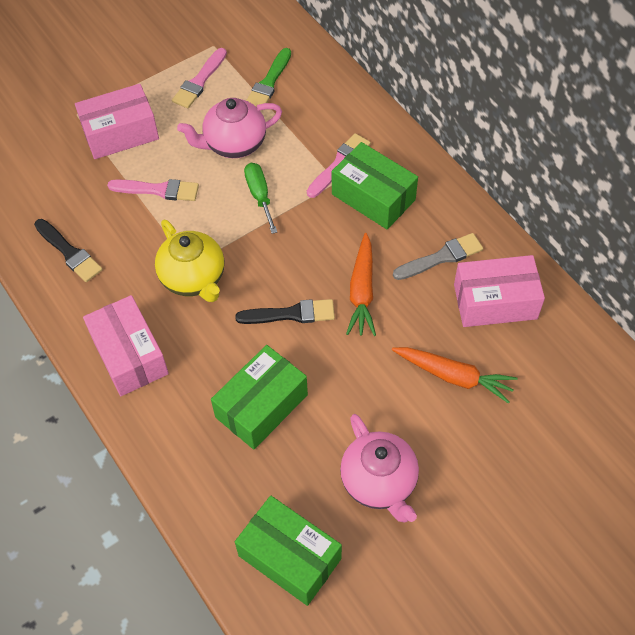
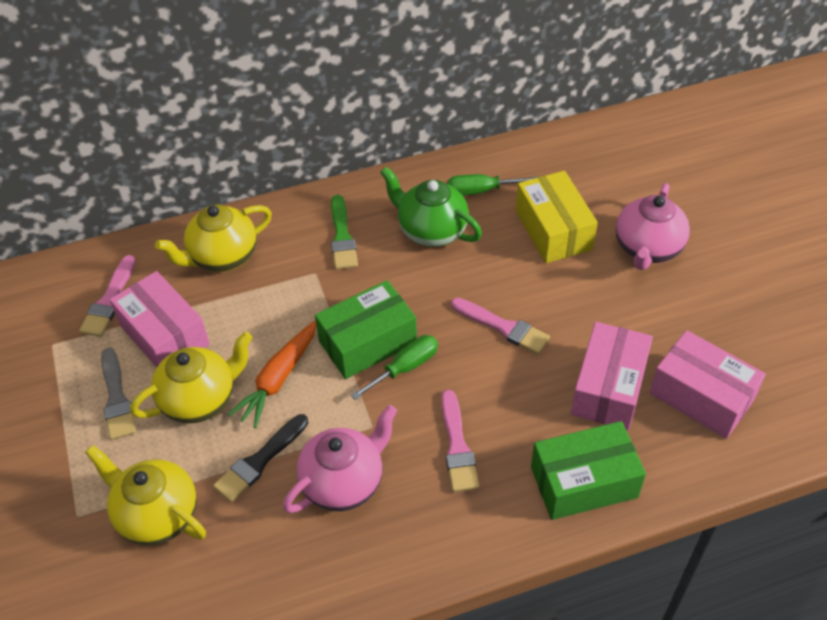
black brush: 2 -> 1
green box: 3 -> 2
green screwdriver: 1 -> 2
green teapot: 0 -> 1
orange carrot: 2 -> 1
yellow box: 0 -> 1
yellow teapot: 1 -> 3

